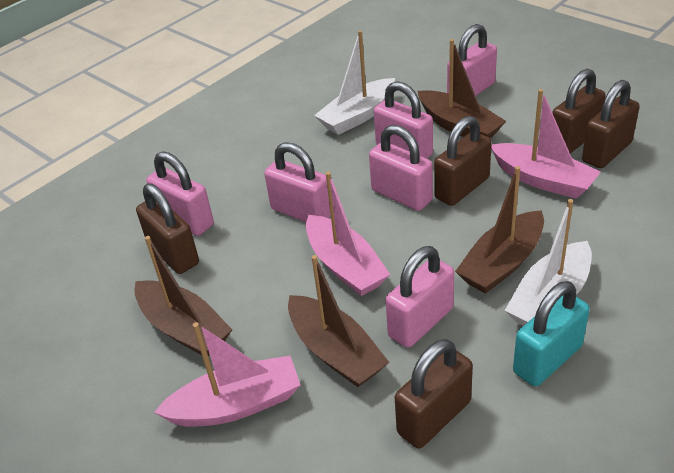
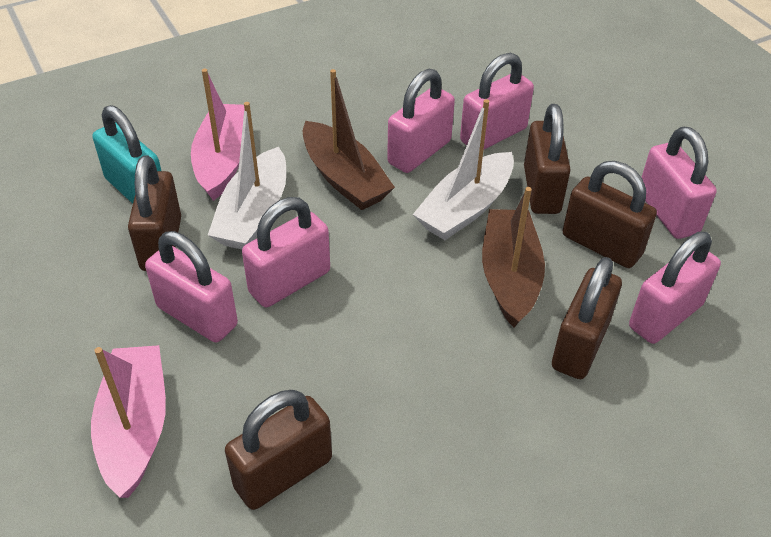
brown boat: 4 -> 2
pink boat: 3 -> 2

